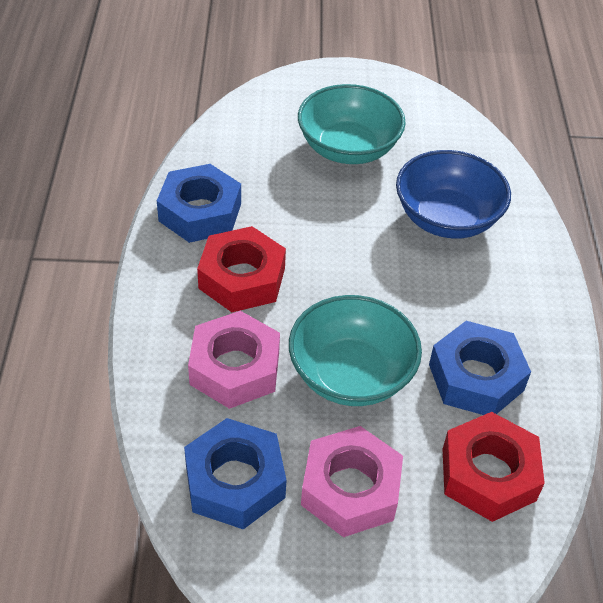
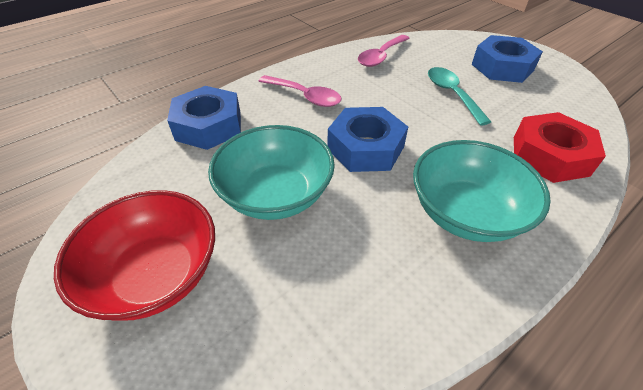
blue bowl: 1 -> 0
pink nut: 2 -> 0
pink spoon: 0 -> 2
red bowl: 0 -> 1
red nut: 2 -> 1
turquoise spoon: 0 -> 1

